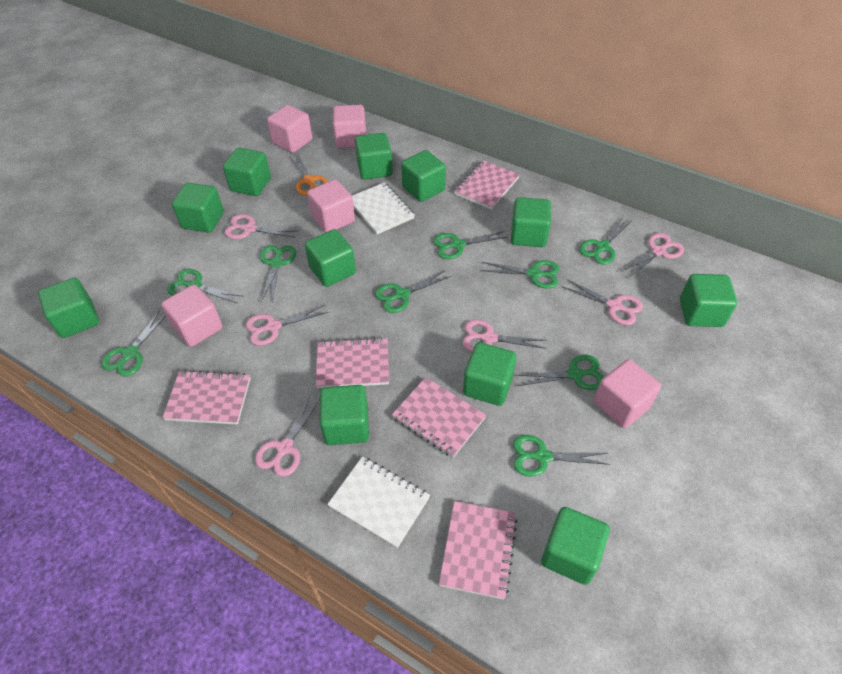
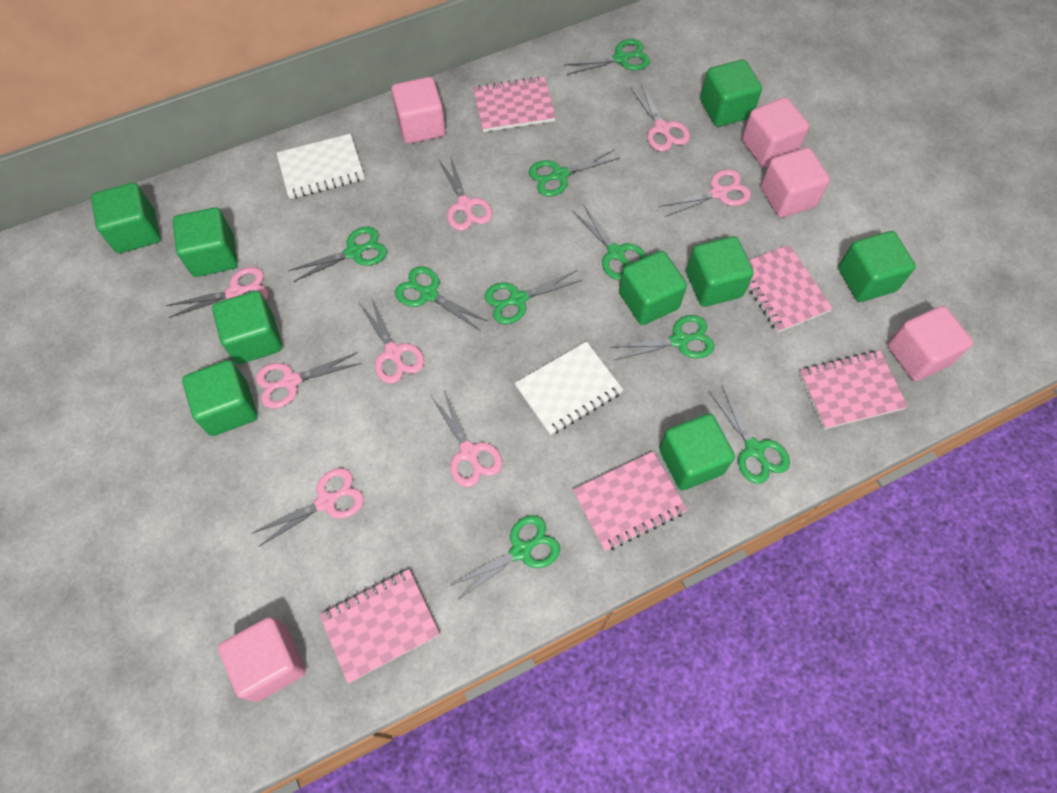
green cube: 11 -> 9
orange scissors: 1 -> 0
pink scissors: 6 -> 8

